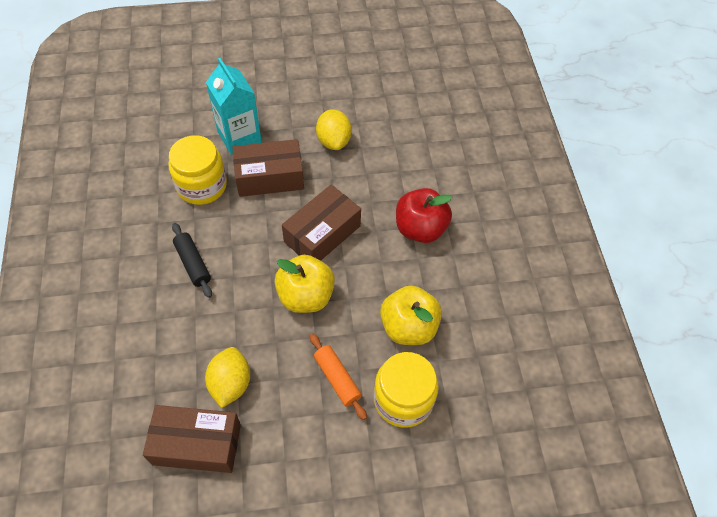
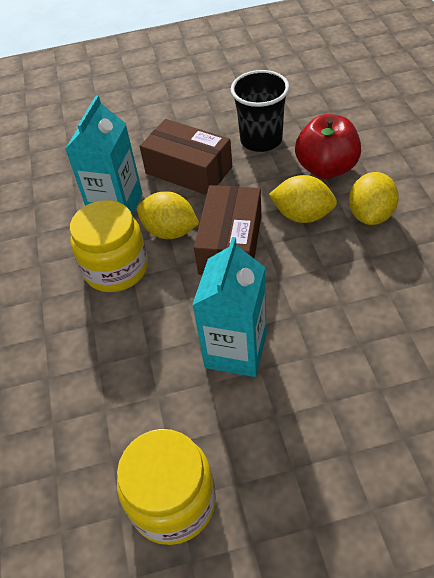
black cup: 0 -> 1
black rolling pin: 1 -> 0
brown box: 3 -> 2
orange rolling pin: 1 -> 0
turquoise carton: 1 -> 2
yellow apple: 2 -> 0
yellow lemon: 2 -> 3

